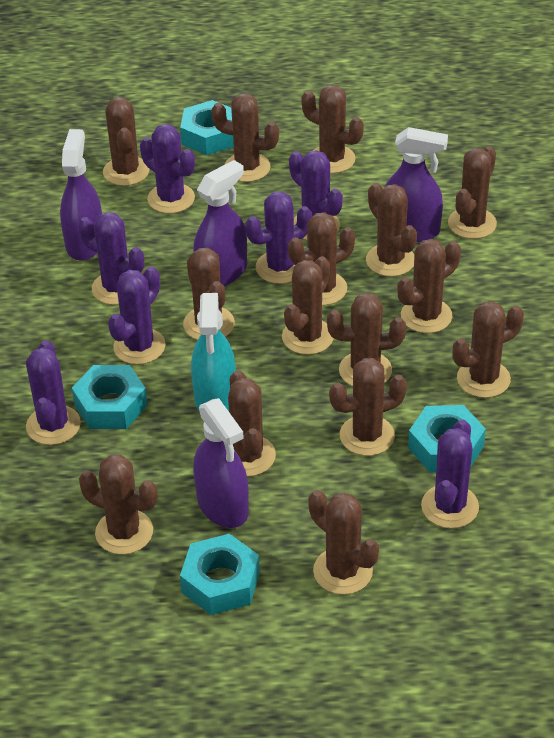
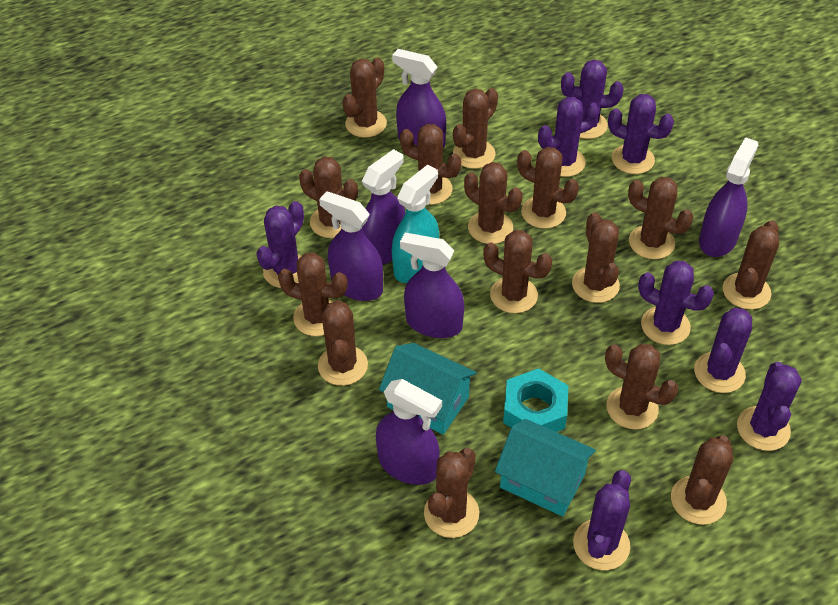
purple cactus: 7 -> 8
purple spray bottle: 4 -> 6
turquoise house: 0 -> 2
turquoise nut: 4 -> 1

